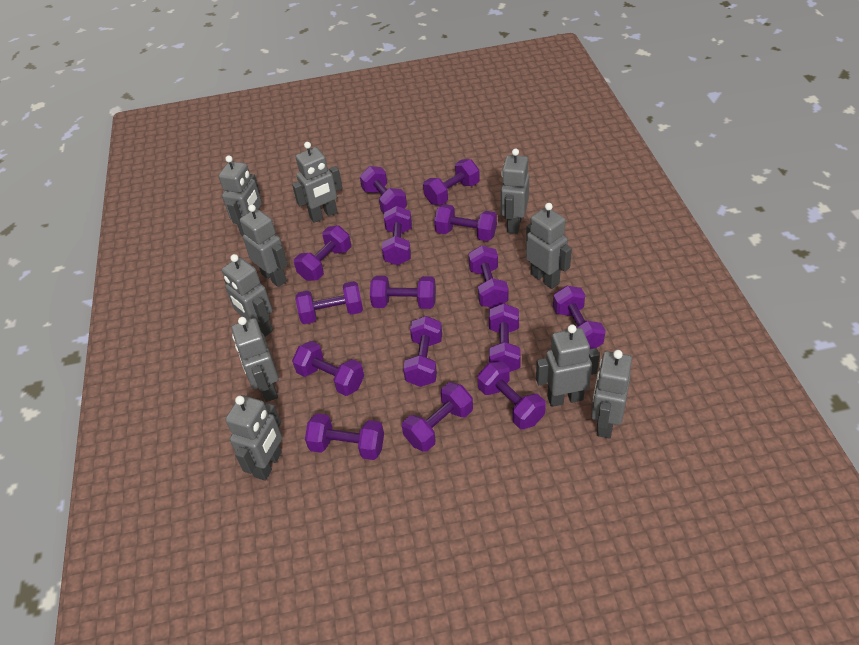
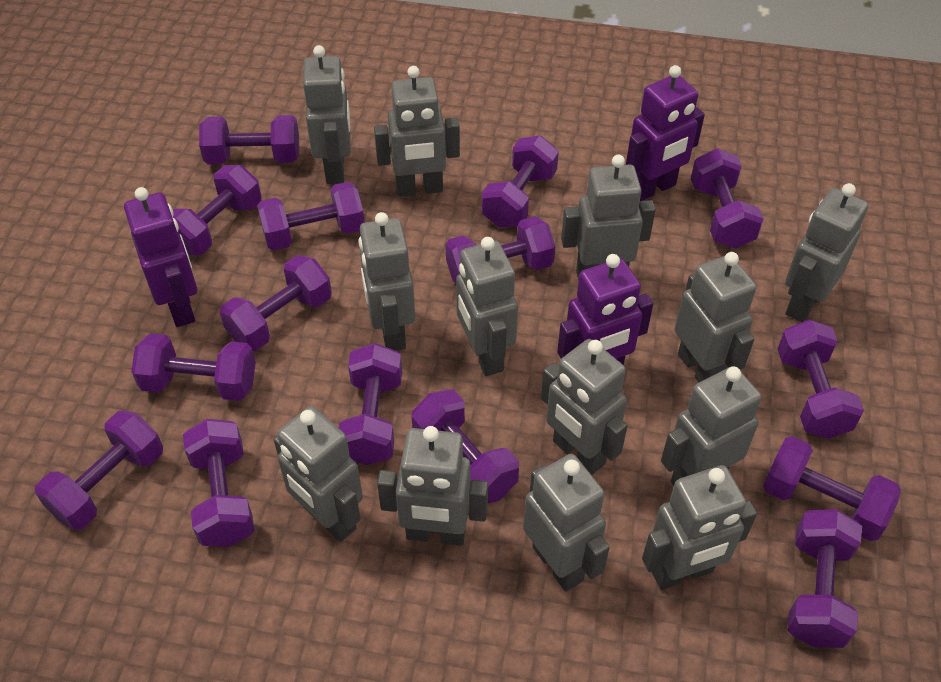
grey robot: 10 -> 13
purple robot: 0 -> 3

